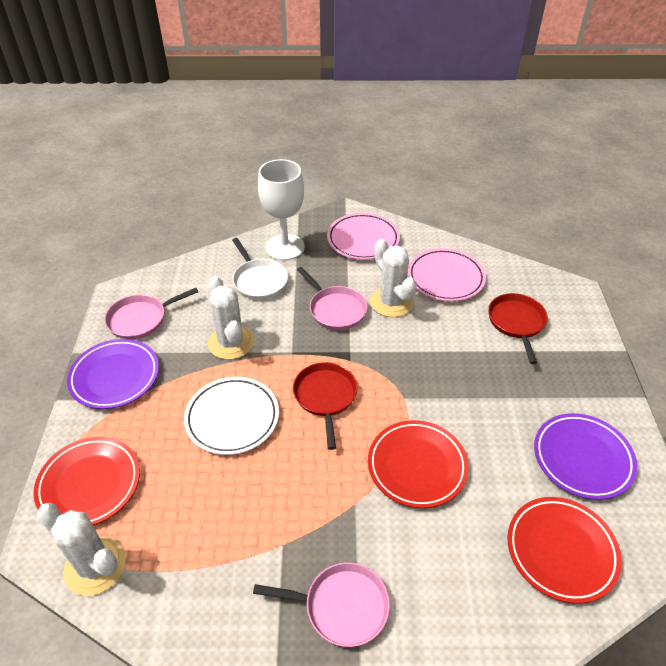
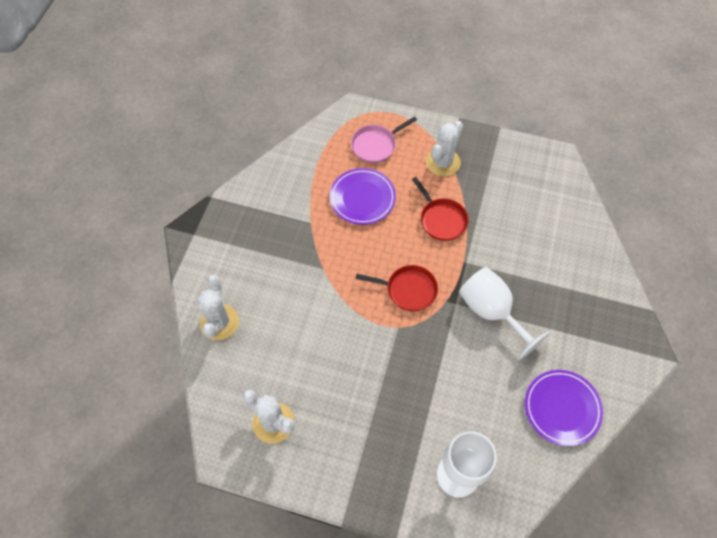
pink pan: 3 -> 1
pink plate: 2 -> 0
red plate: 3 -> 0
white goblet: 1 -> 2
white pan: 1 -> 0
white plate: 1 -> 0

